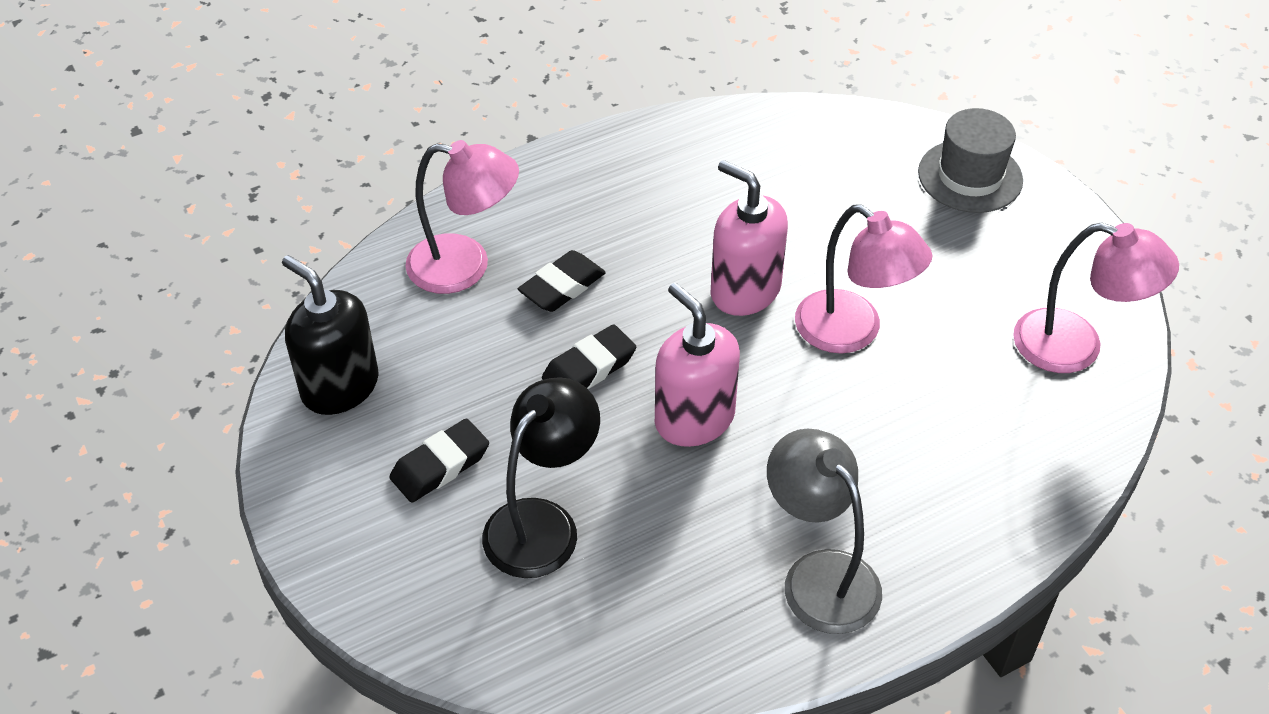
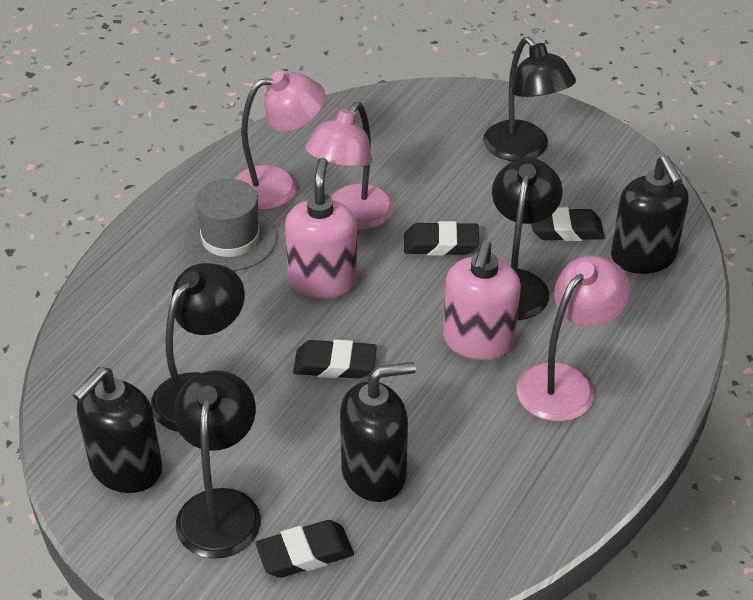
black eraser: 3 -> 4
black lamp: 1 -> 4
black soap dispenser: 1 -> 3
grey lamp: 1 -> 0

